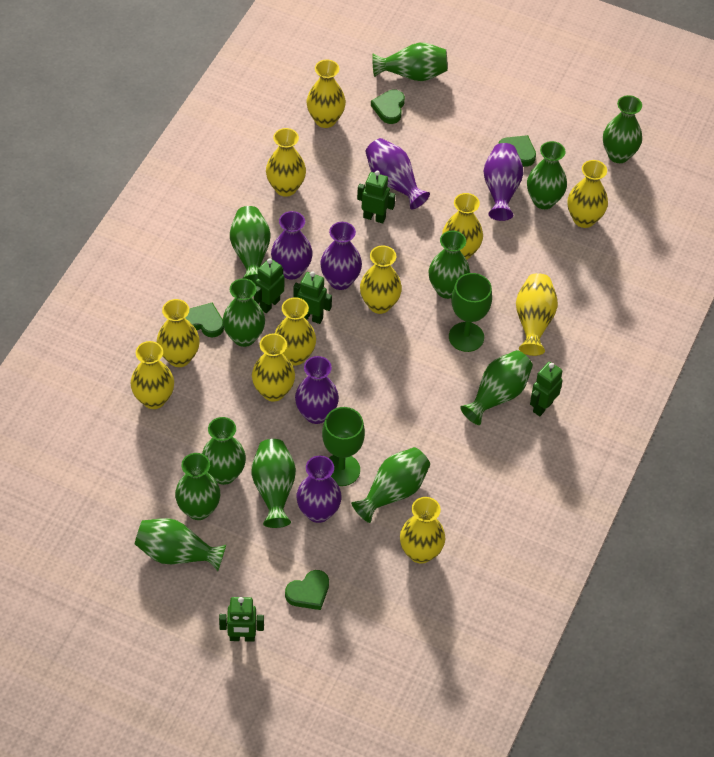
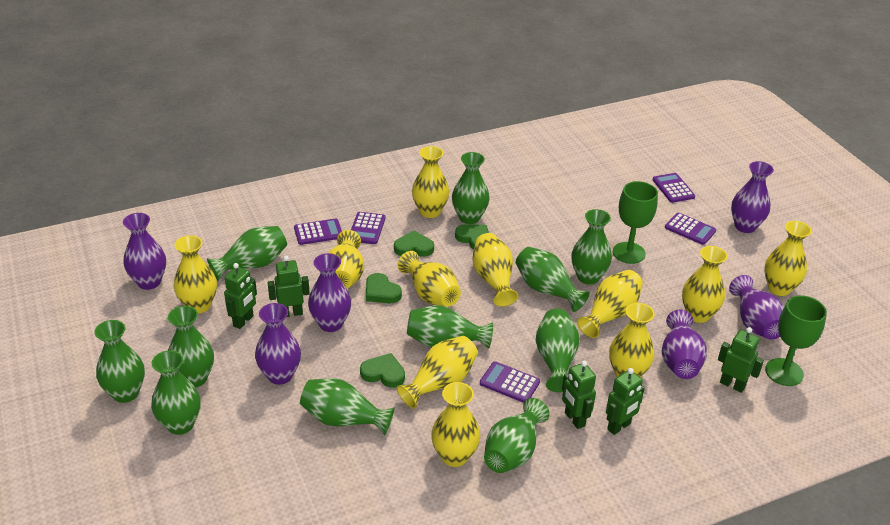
green vase: 12 -> 11
purple calculator: 0 -> 5

